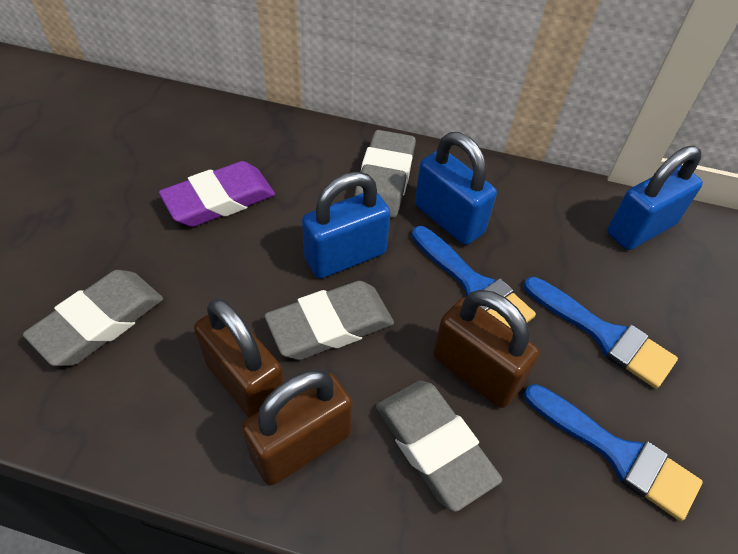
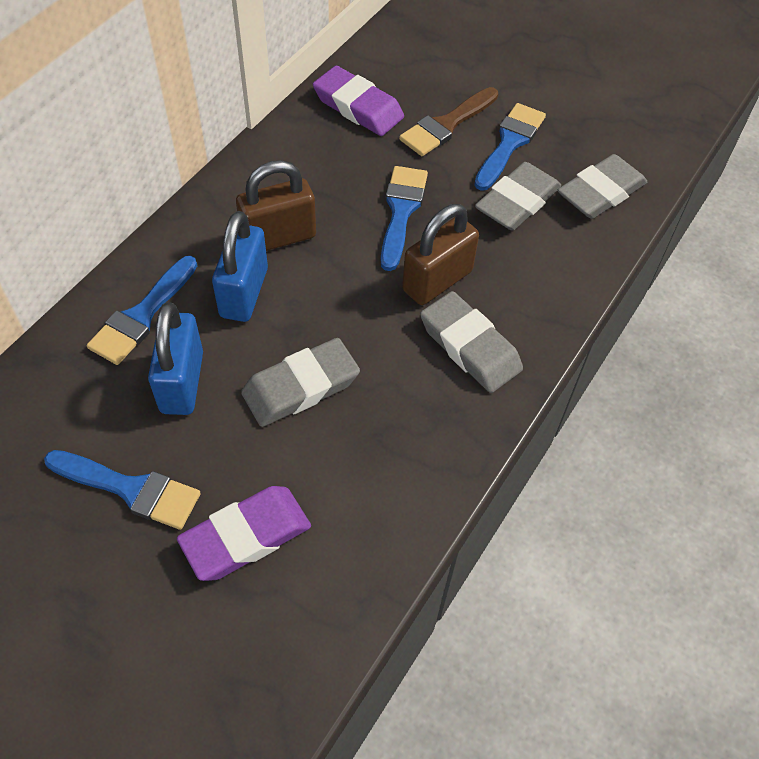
blue brush: 3 -> 4
blue padlock: 3 -> 2
brown brush: 0 -> 1
brown padlock: 3 -> 2
purple eraser: 1 -> 2

